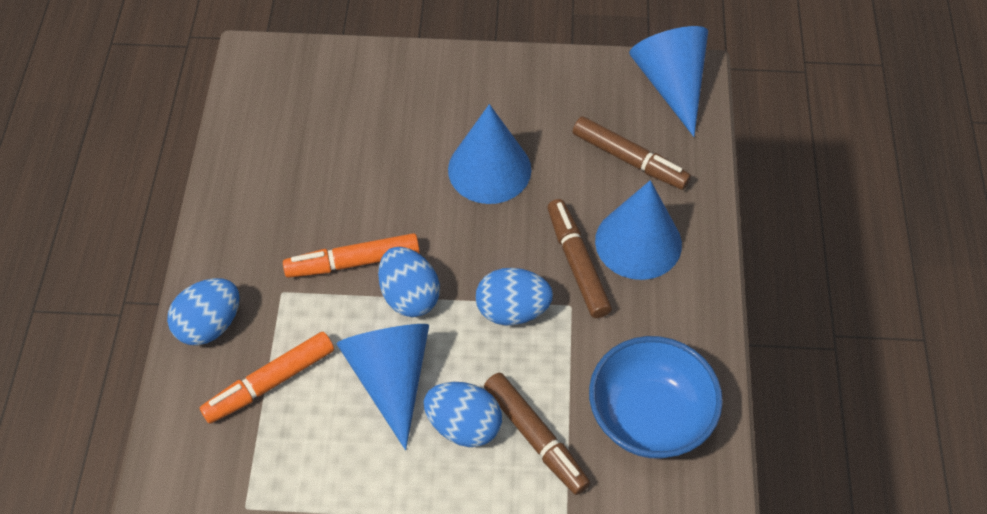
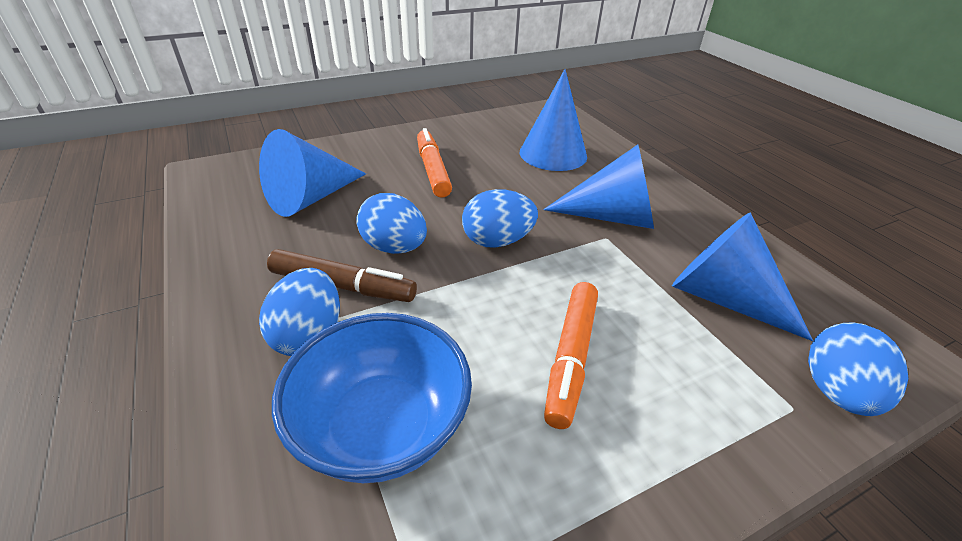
brown marker: 3 -> 1

